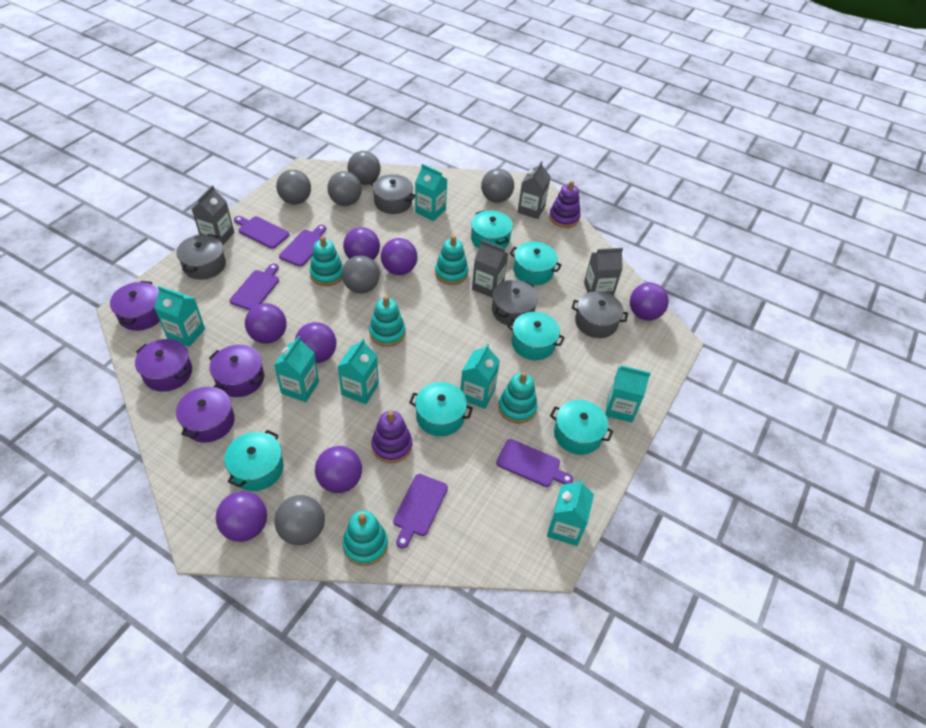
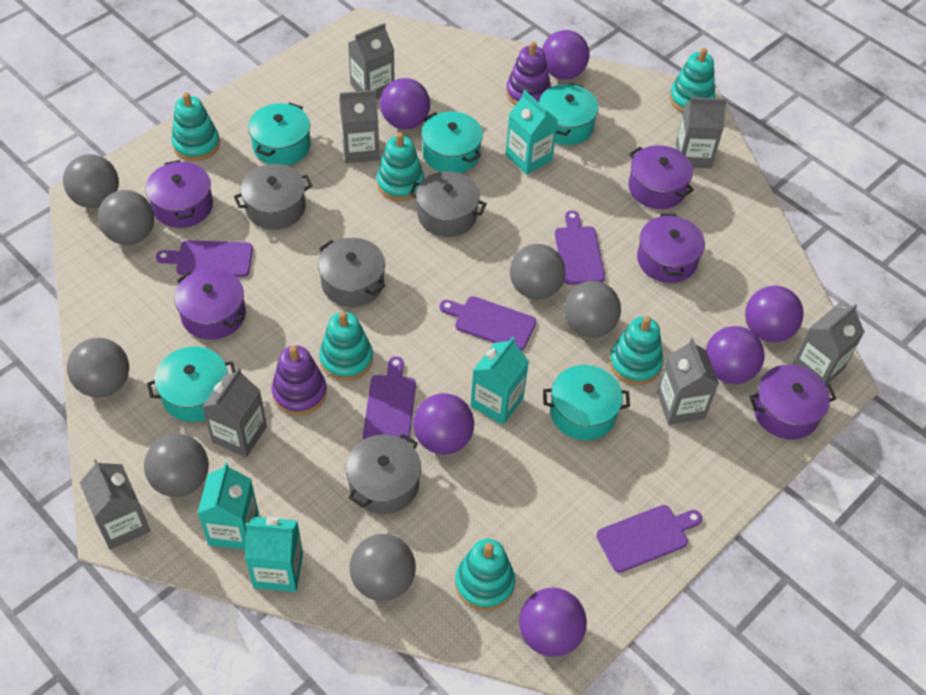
grey ball: 6 -> 7
grey carton: 4 -> 7
purple ball: 7 -> 6
purple pot: 4 -> 5
turquoise carton: 7 -> 4
turquoise pot: 6 -> 5
turquoise stacking toy: 5 -> 6

